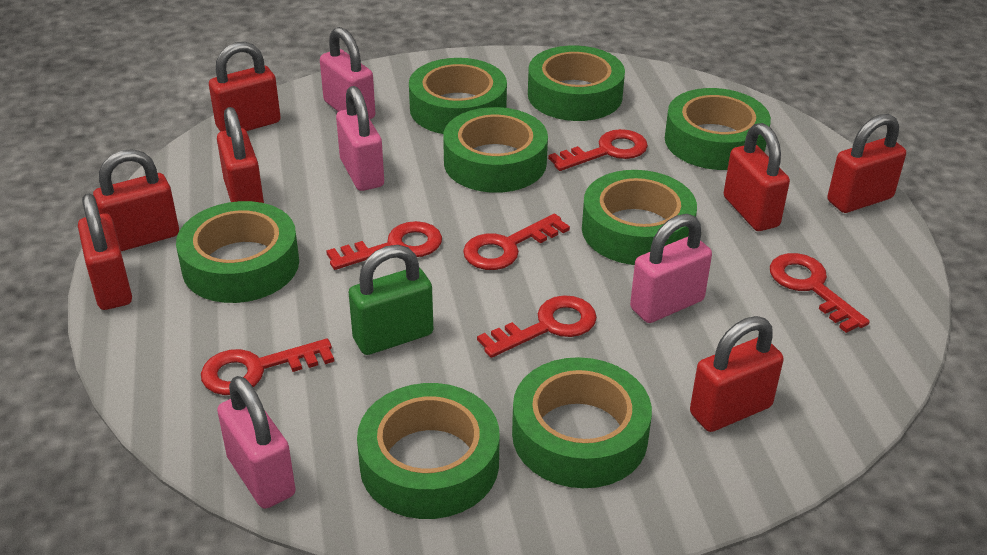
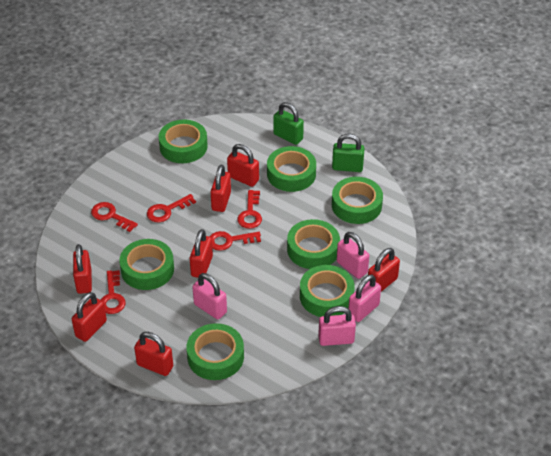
green padlock: 1 -> 2
green tape: 8 -> 7
red key: 6 -> 5

